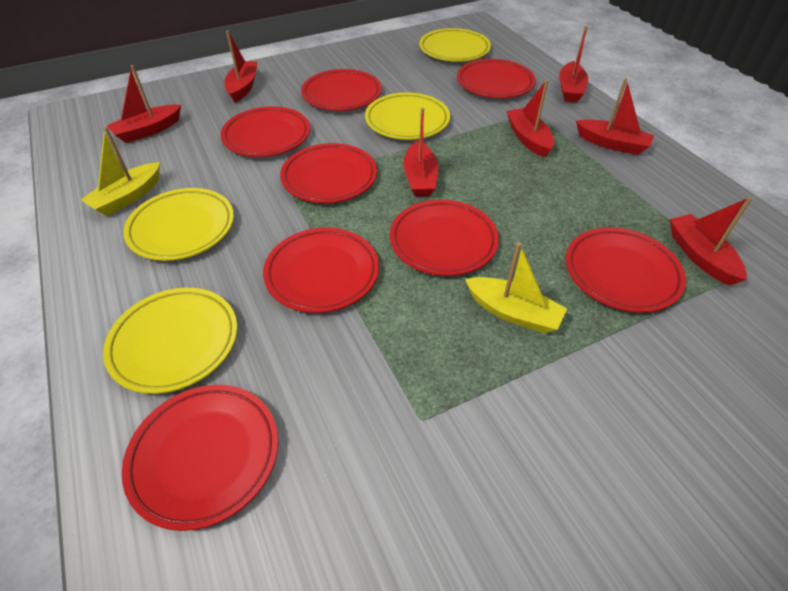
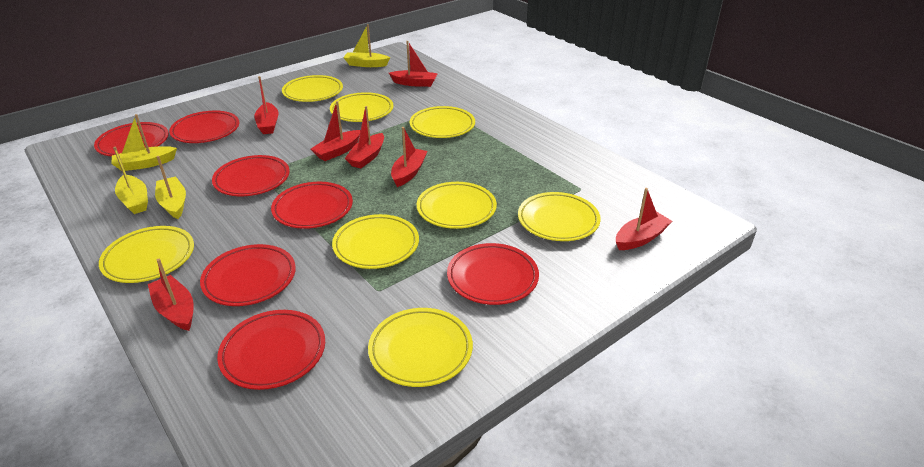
red plate: 8 -> 7
yellow boat: 2 -> 4
yellow plate: 4 -> 8

